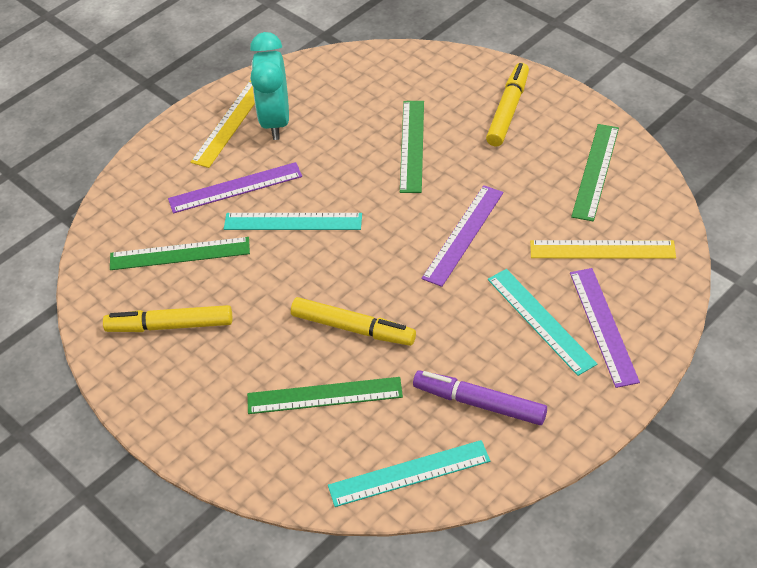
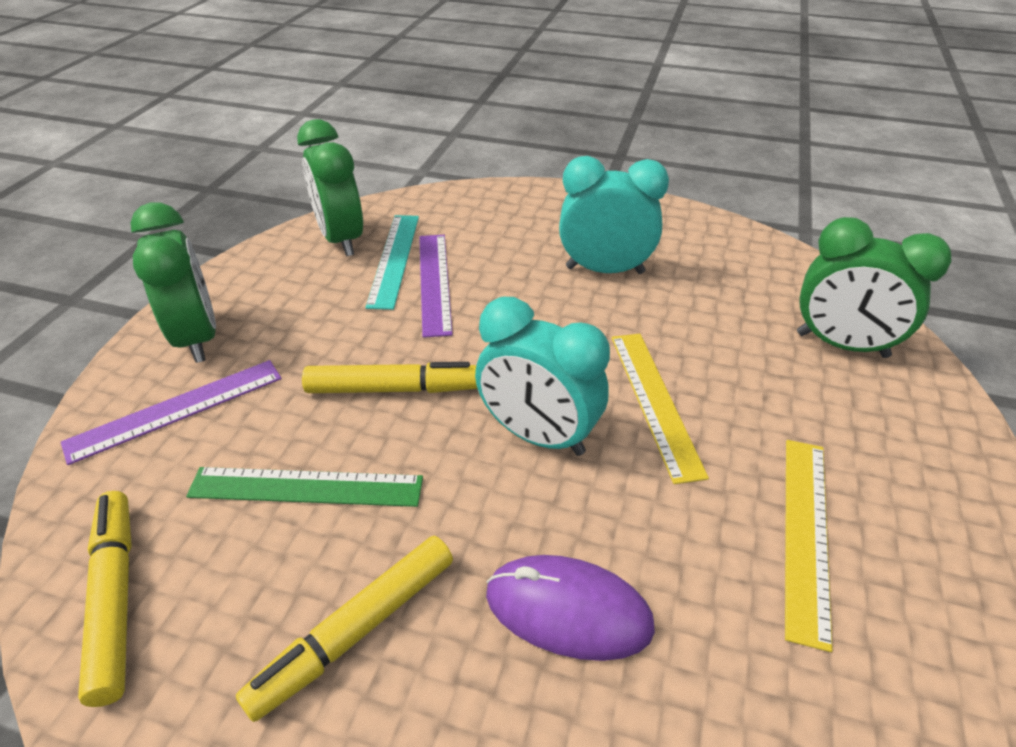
green clock: 0 -> 3
green ruler: 4 -> 1
purple marker: 1 -> 0
purple mouse: 0 -> 1
purple ruler: 3 -> 2
turquoise clock: 1 -> 2
turquoise ruler: 3 -> 1

